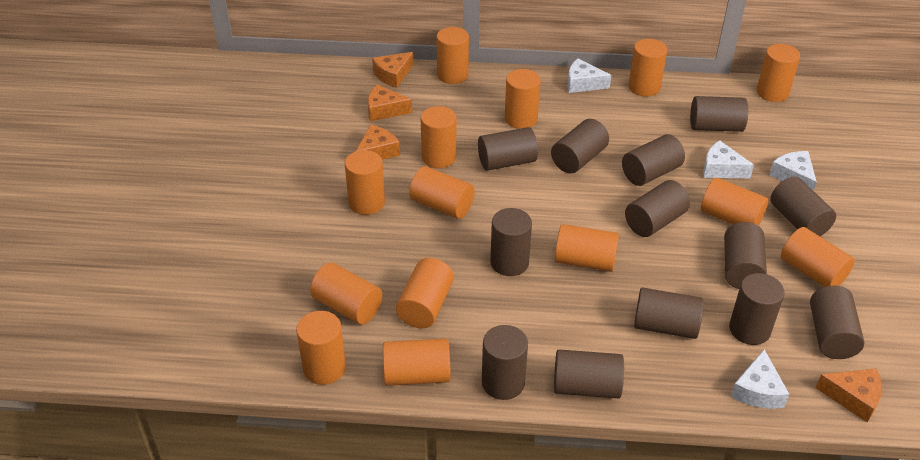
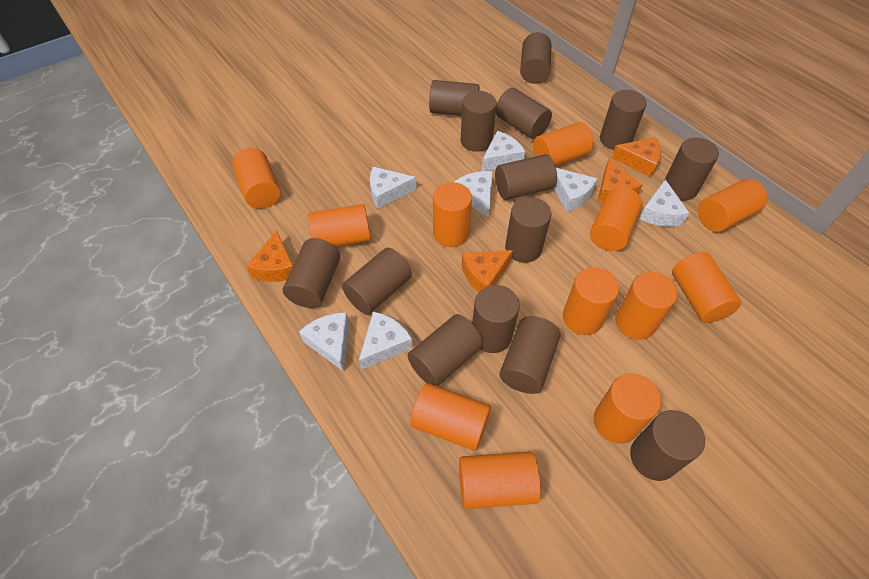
brown cylinder: 13 -> 14
orange cylinder: 14 -> 12
white cheese: 4 -> 7

